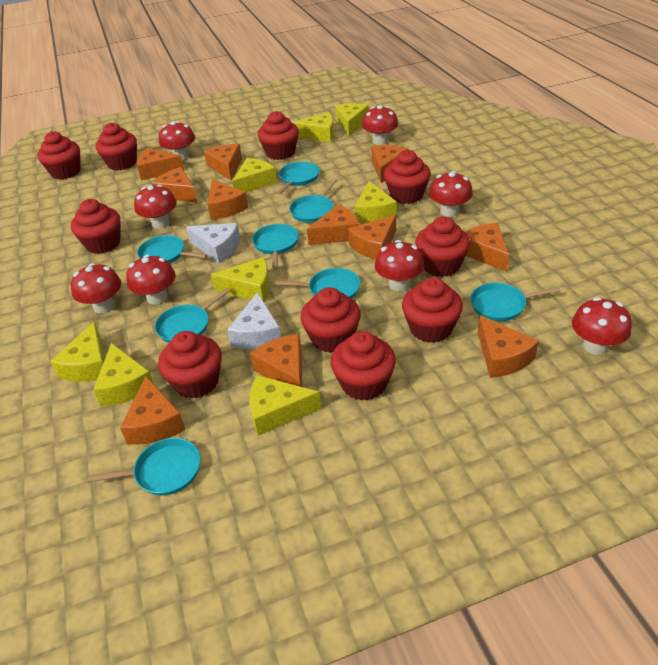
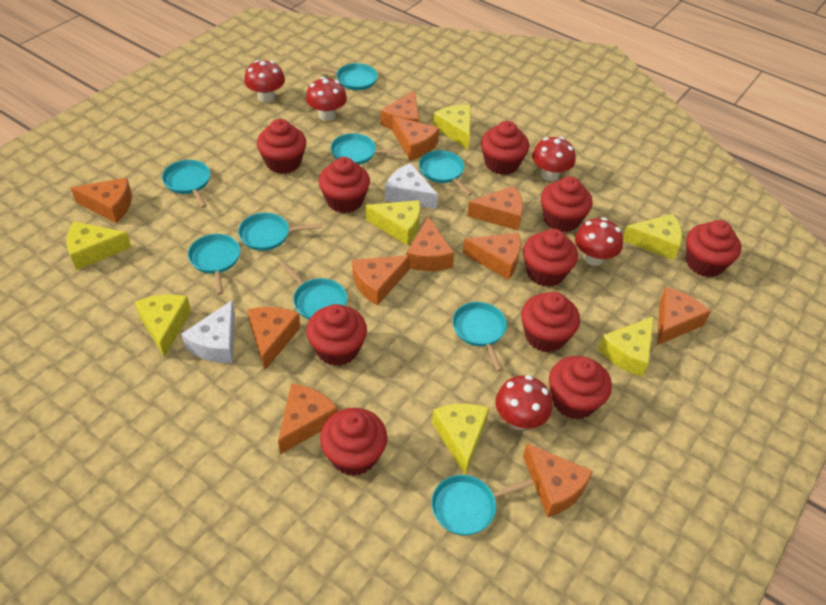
red mushroom: 8 -> 5
turquoise pan: 8 -> 9
yellow cheese: 8 -> 7

